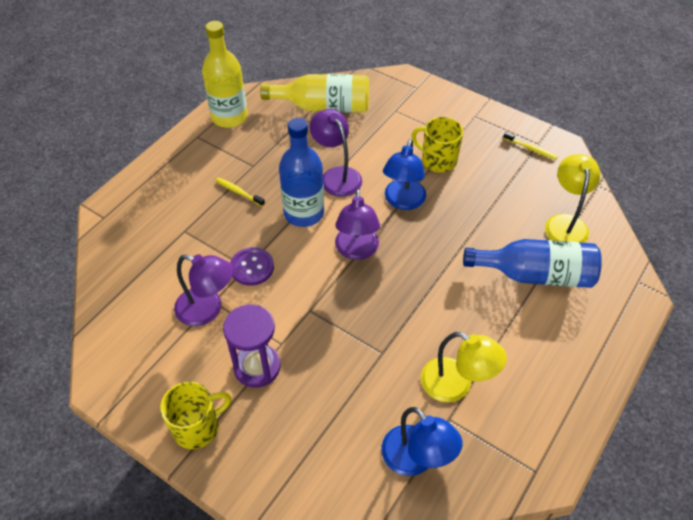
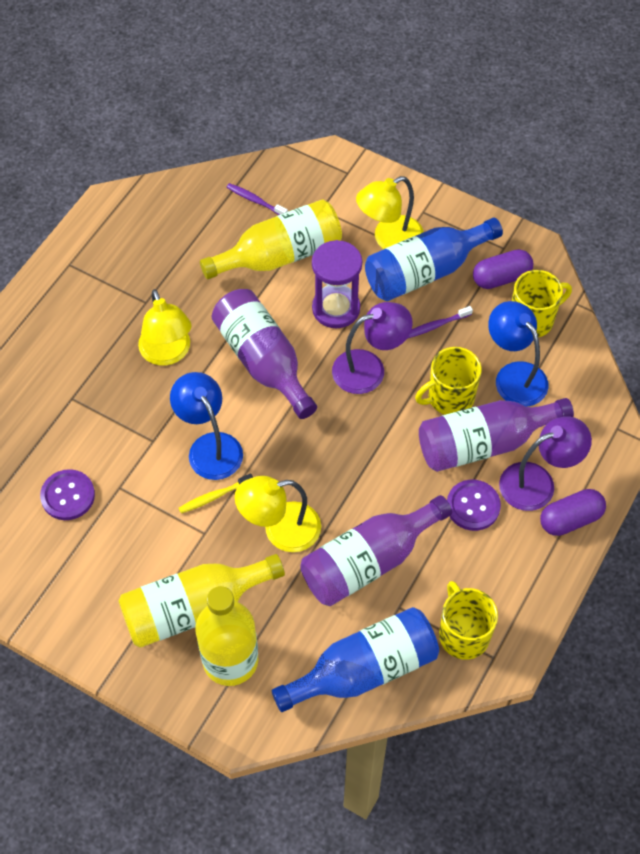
purple bottle: 0 -> 3
purple button: 1 -> 2
purple capsule: 0 -> 2
purple lamp: 3 -> 2
purple toothbrush: 0 -> 2
yellow bottle: 2 -> 3
yellow lamp: 2 -> 3
yellow mug: 2 -> 3
yellow toothbrush: 2 -> 1

